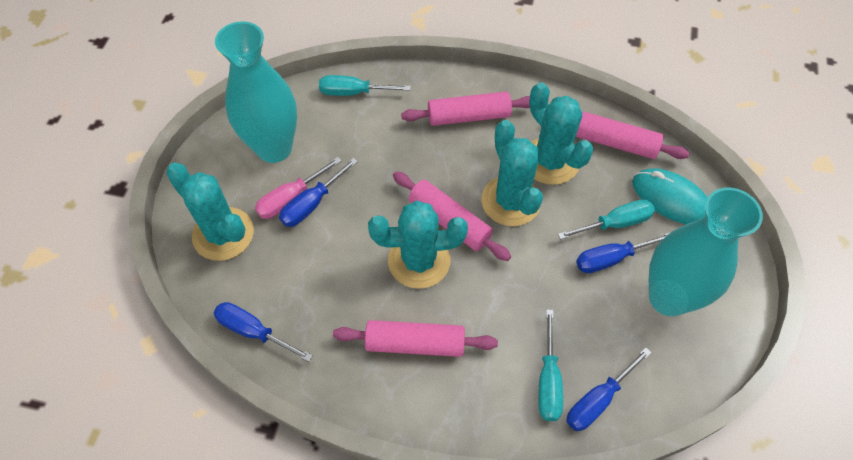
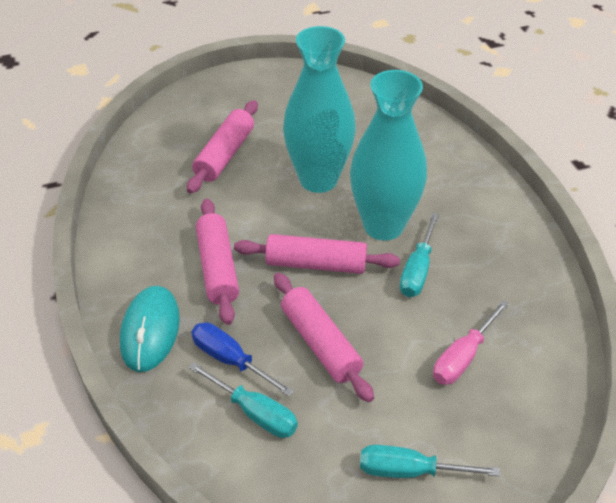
blue screwdriver: 4 -> 1
turquoise cactus: 4 -> 0

